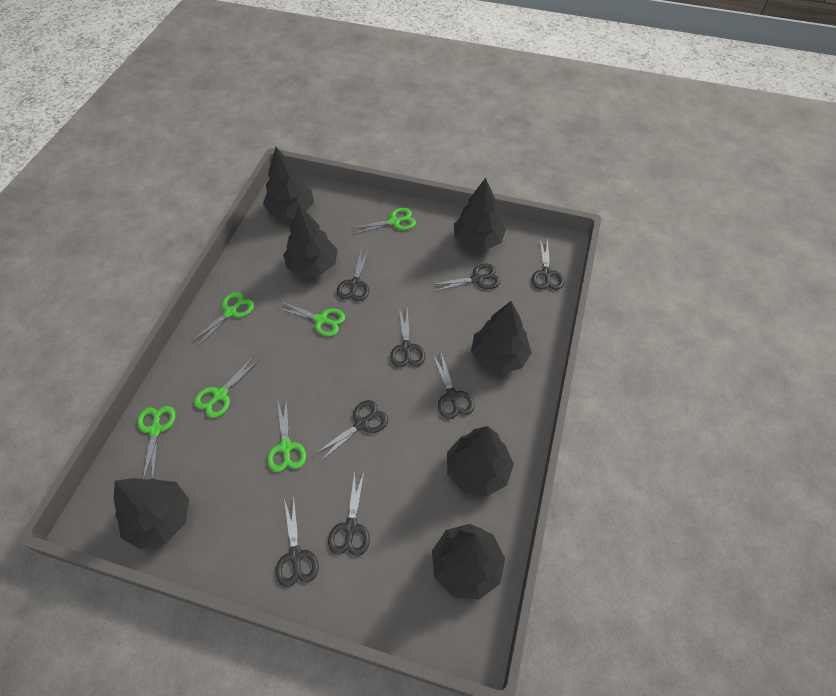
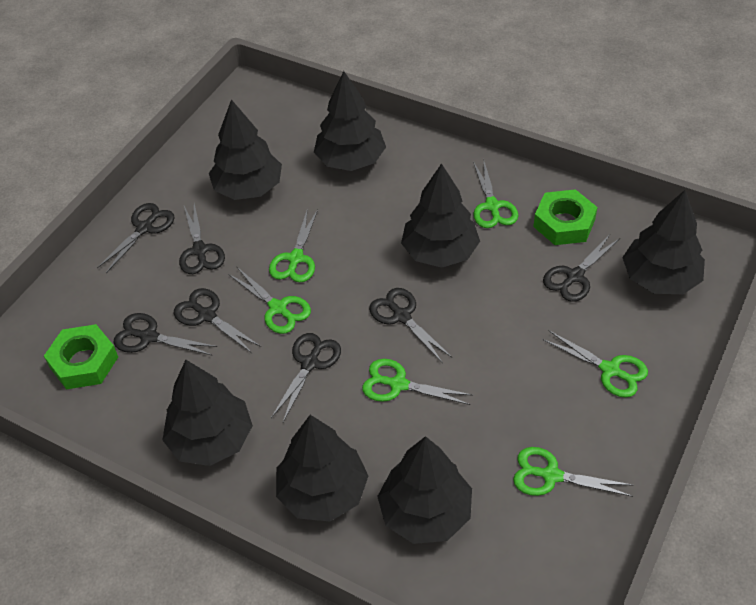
black scissors: 8 -> 7
green nut: 0 -> 2

